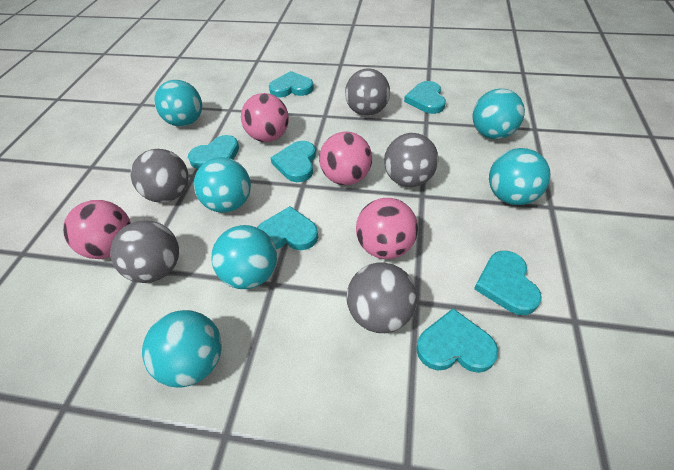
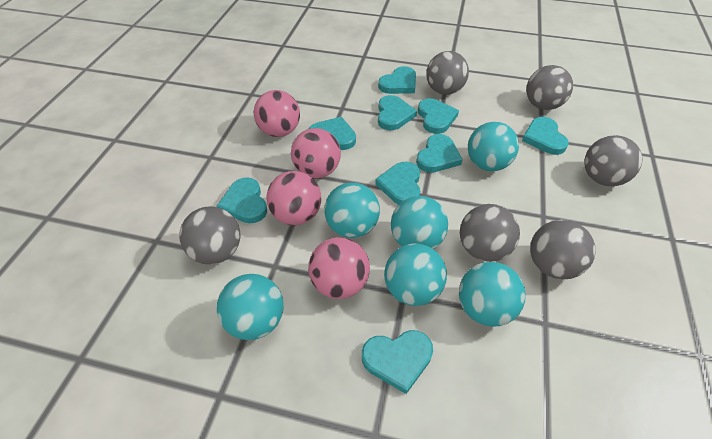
grey ball: 5 -> 6
turquoise heart: 7 -> 9

